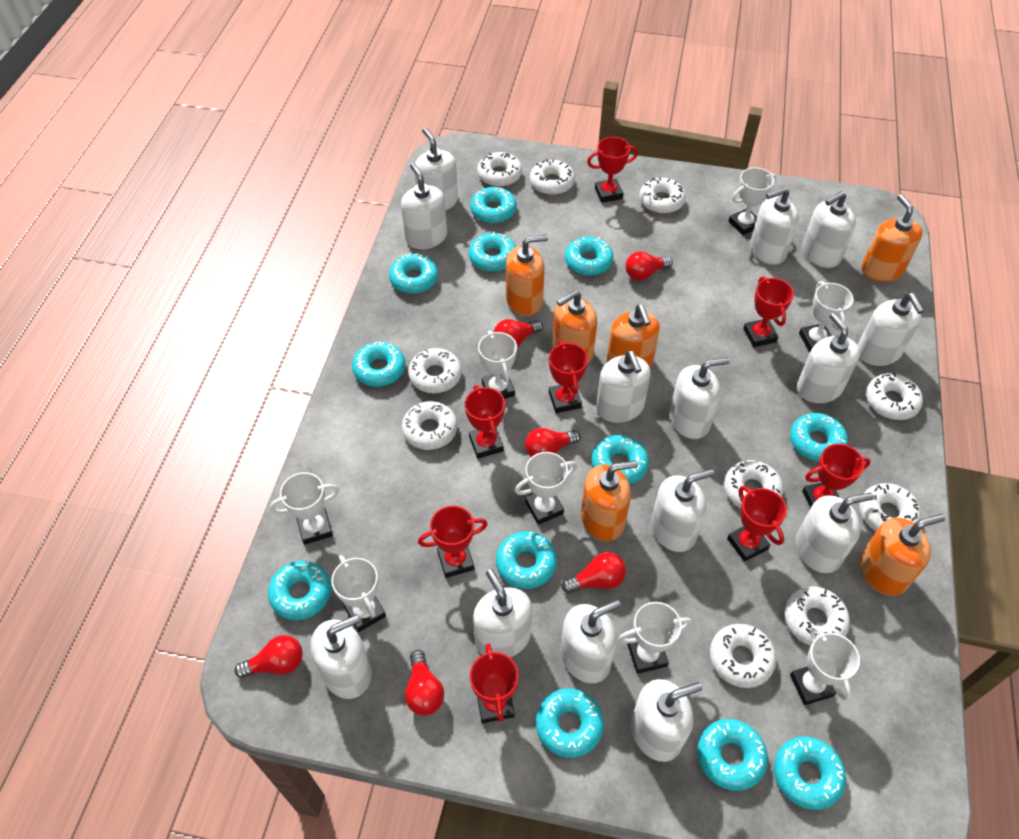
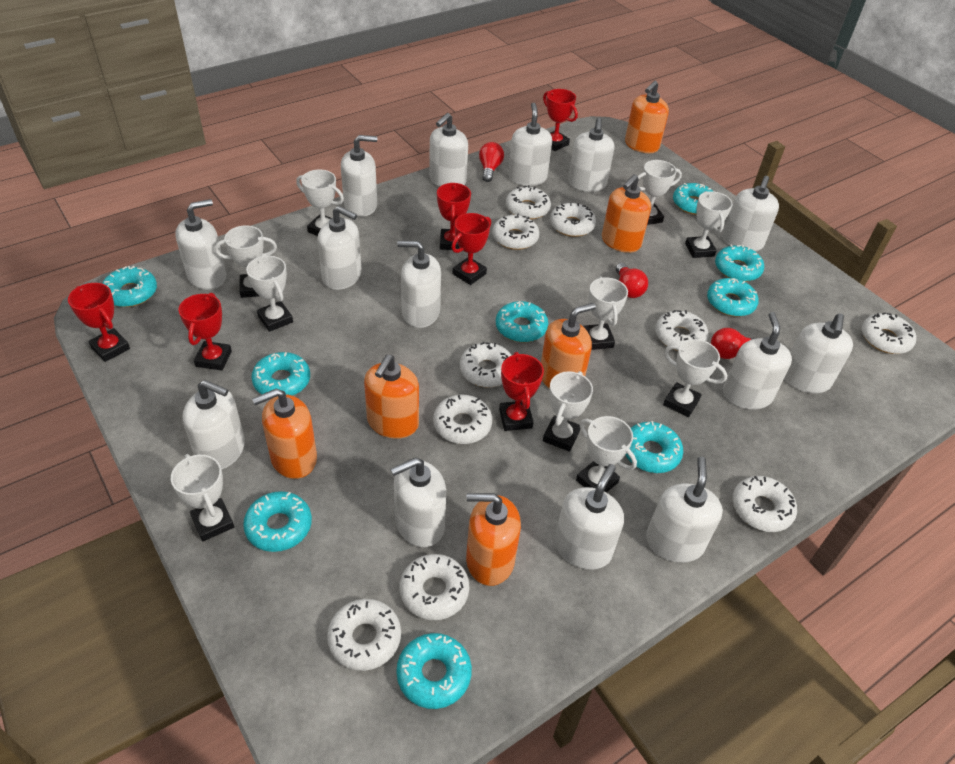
red light bulb: 6 -> 3
red trophy: 8 -> 6
turquoise donut: 12 -> 9
white trophy: 8 -> 10

